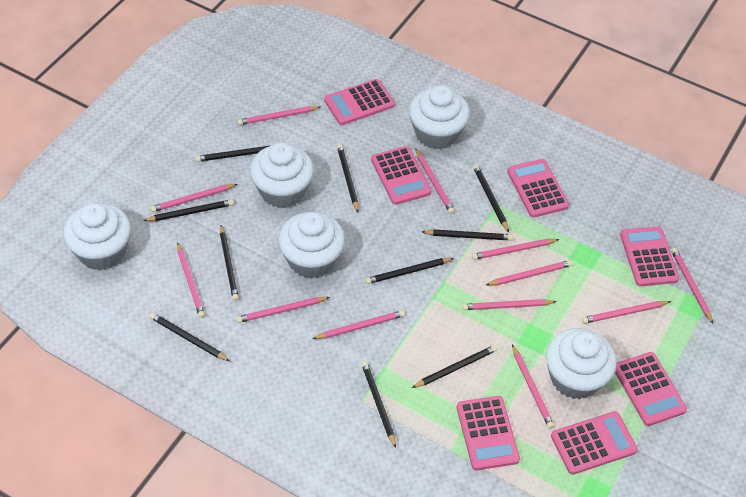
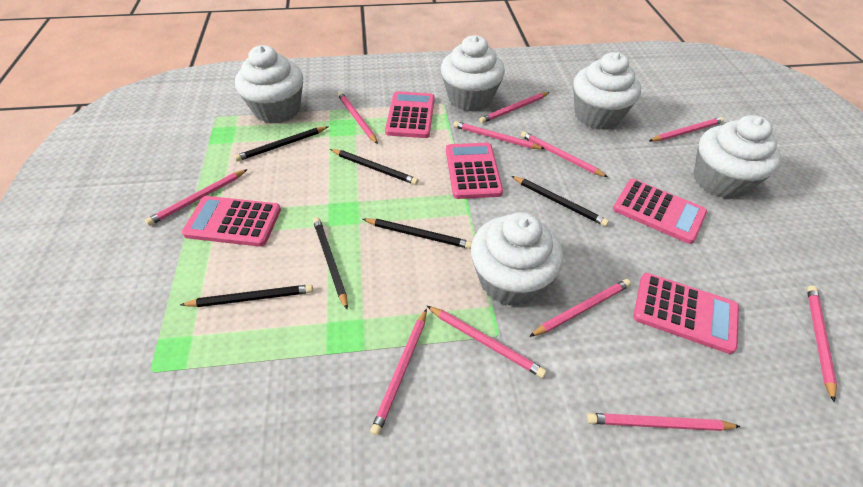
black pencil: 10 -> 6
pink calculator: 7 -> 5
pink pencil: 12 -> 11

